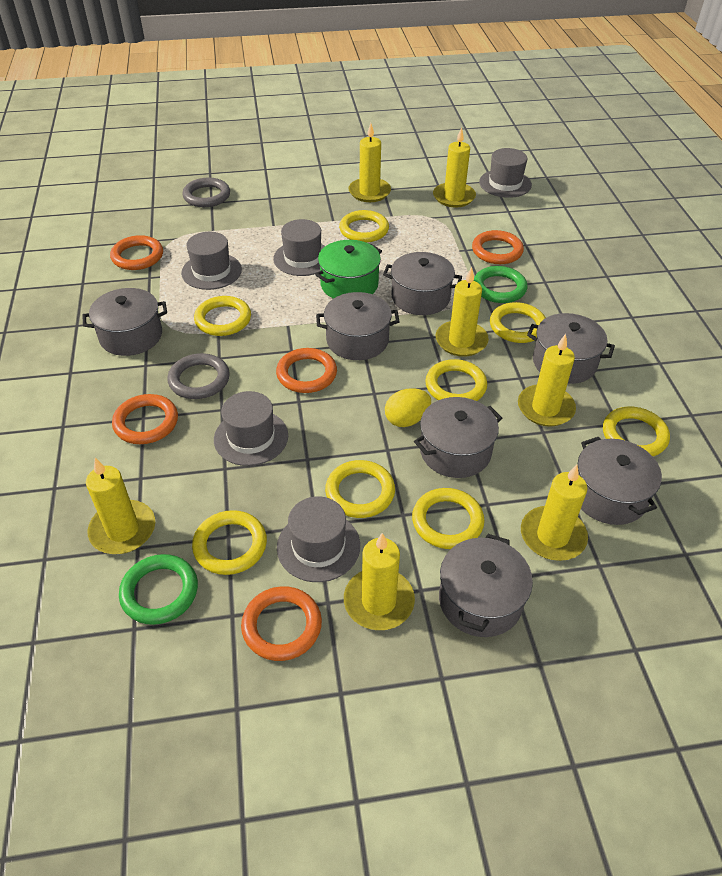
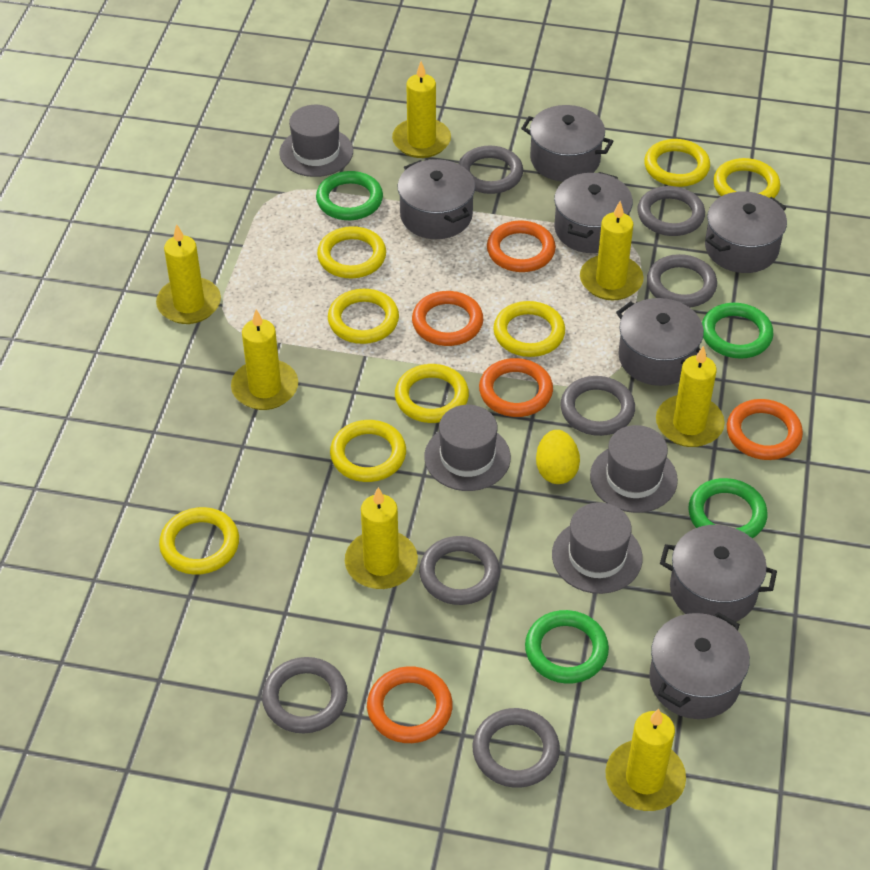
green pot: 1 -> 0
green ring: 2 -> 4
grey hat: 5 -> 4
grey ring: 2 -> 7

